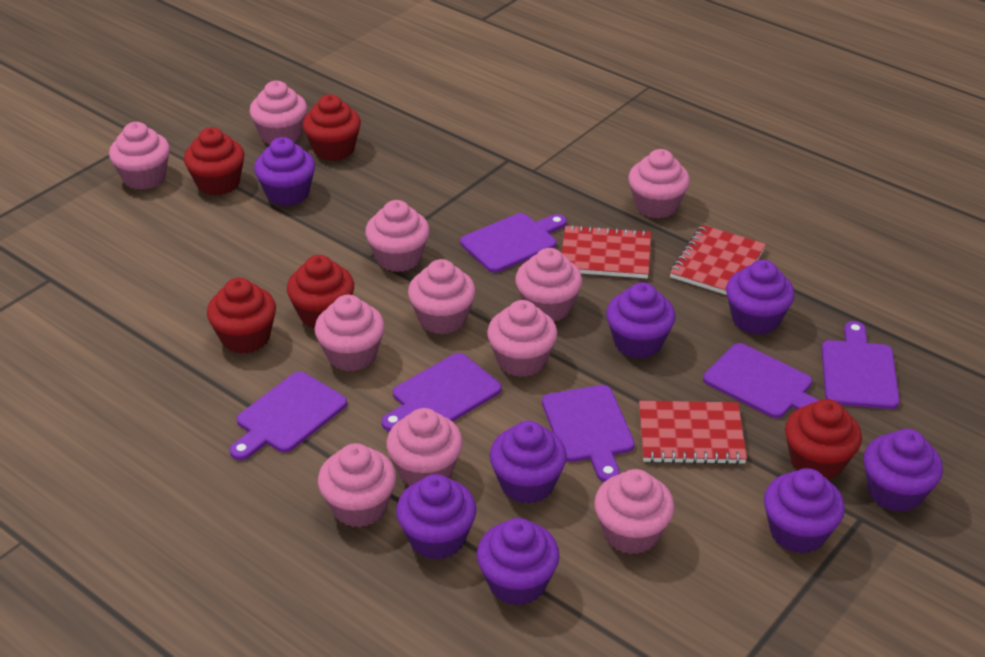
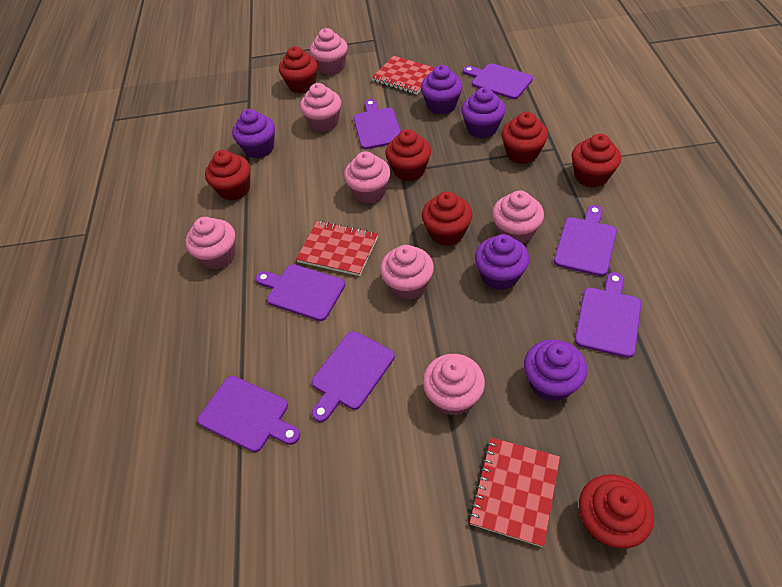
pink cupcake: 11 -> 7
purple cupcake: 8 -> 5
purple cutting board: 6 -> 7
red cupcake: 5 -> 7

